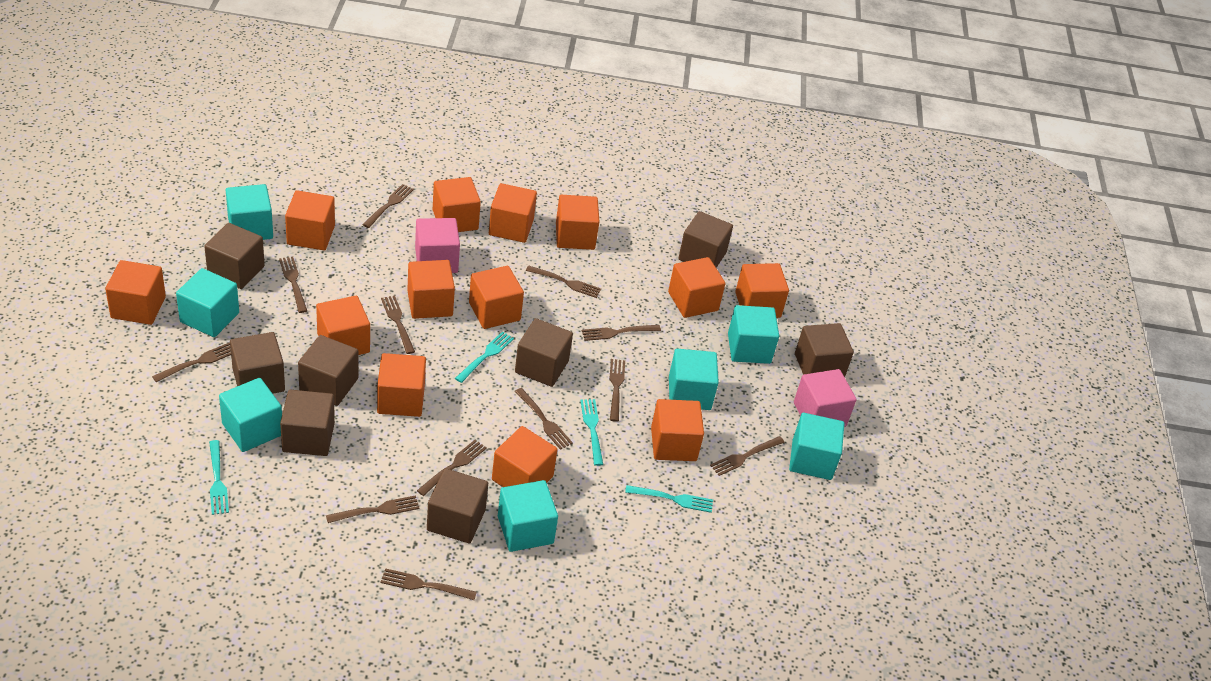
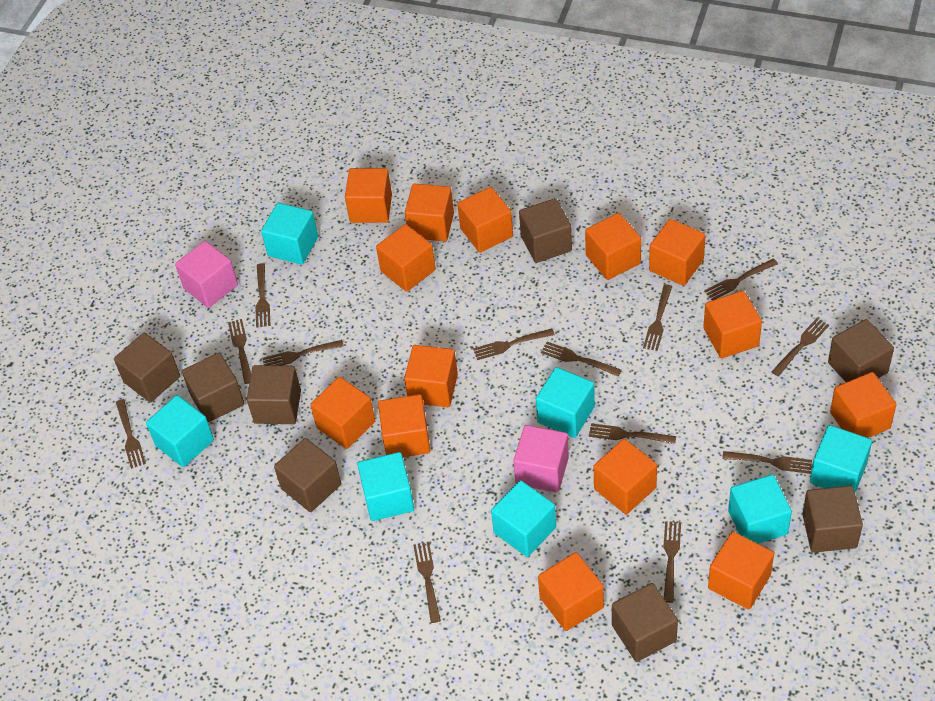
brown fork: 12 -> 13
orange cube: 13 -> 14
turquoise fork: 4 -> 0

